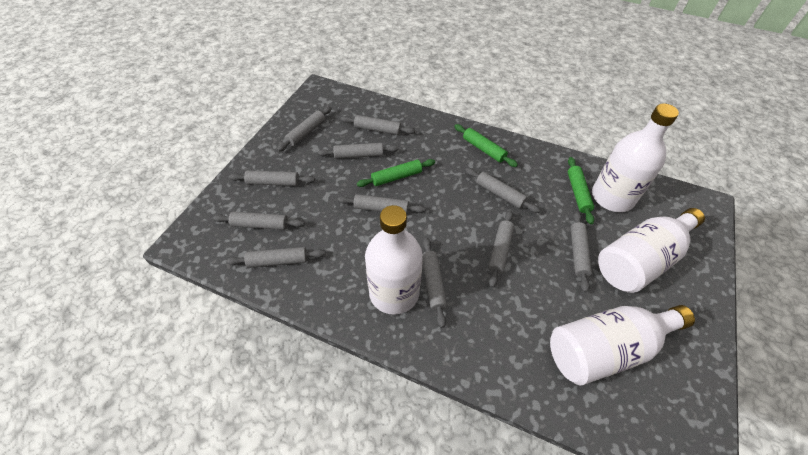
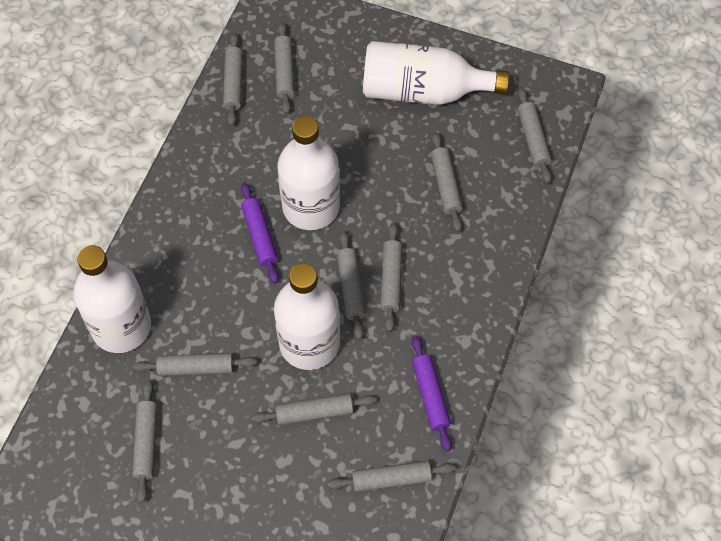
green rolling pin: 3 -> 0
grey rolling pin: 11 -> 10
purple rolling pin: 0 -> 2

